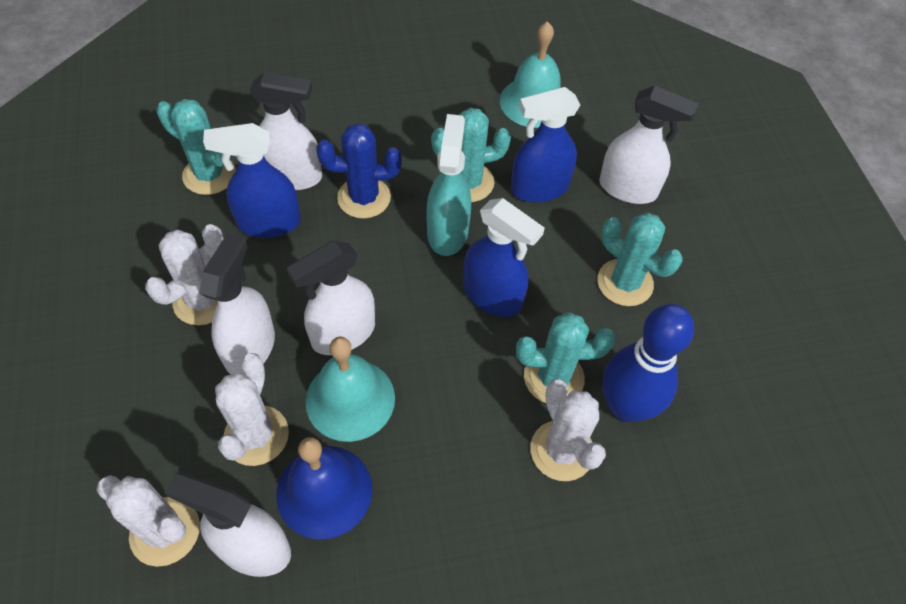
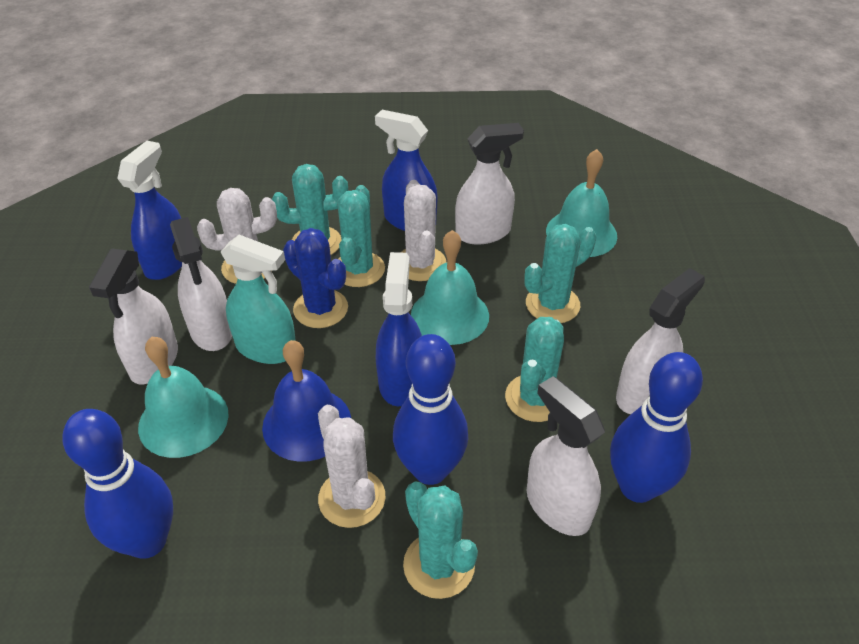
blue bowling pin: 1 -> 3
turquoise bell: 2 -> 3
turquoise cactus: 4 -> 5
white cactus: 4 -> 3

